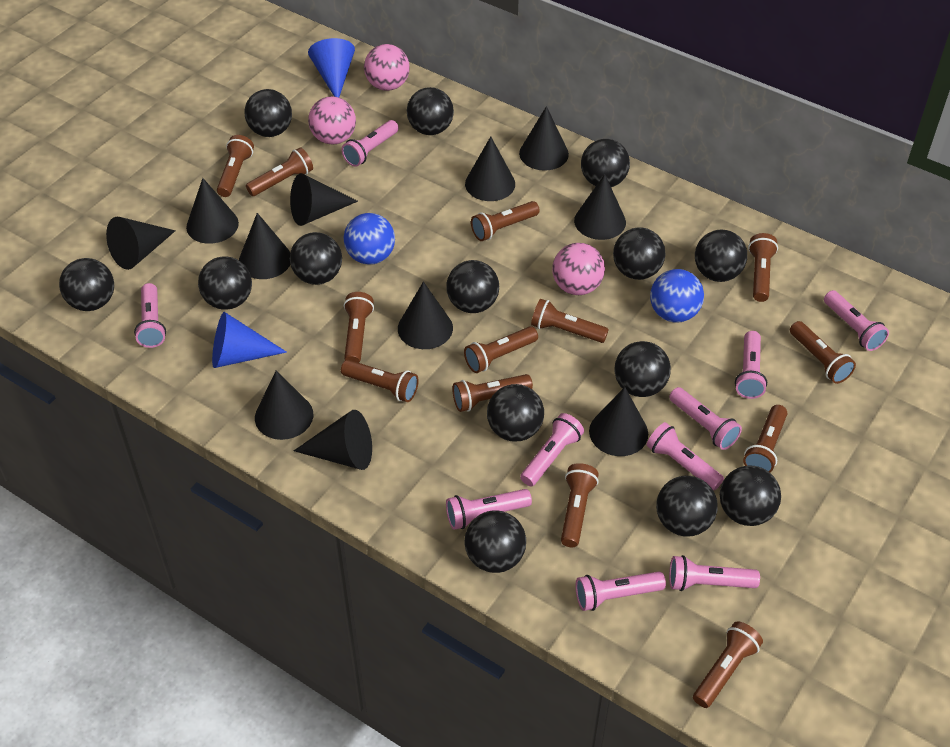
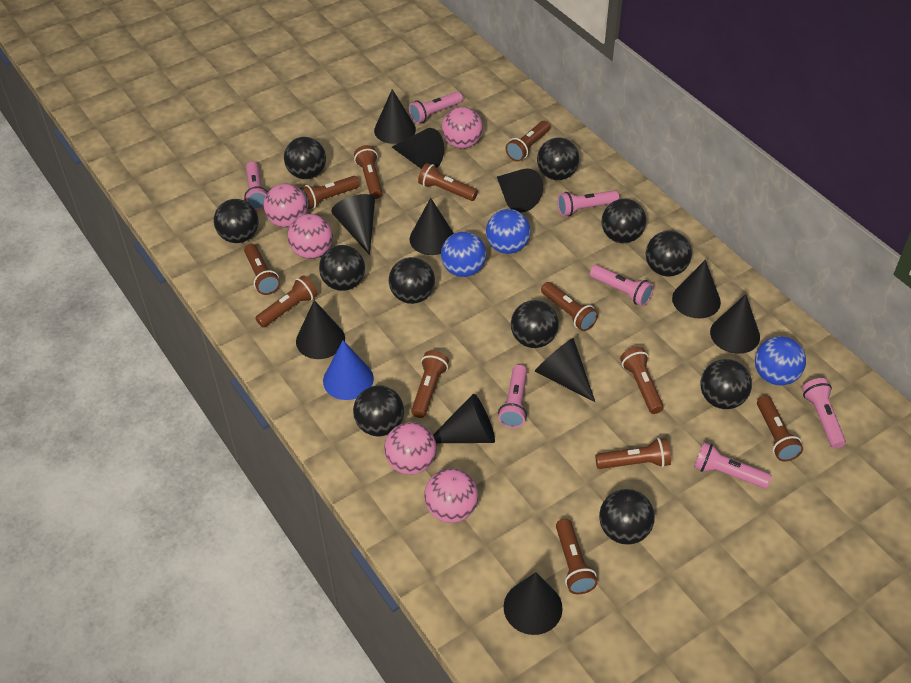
black ball: 14 -> 11
blue ball: 2 -> 3
blue cone: 2 -> 1
brown flashlight: 13 -> 12
pink ball: 3 -> 5
pink flashlight: 10 -> 7

